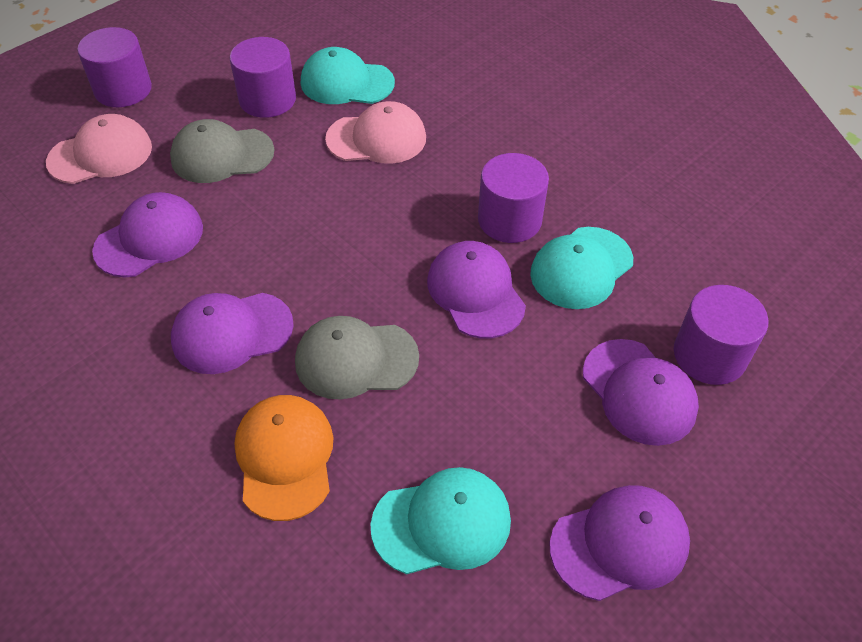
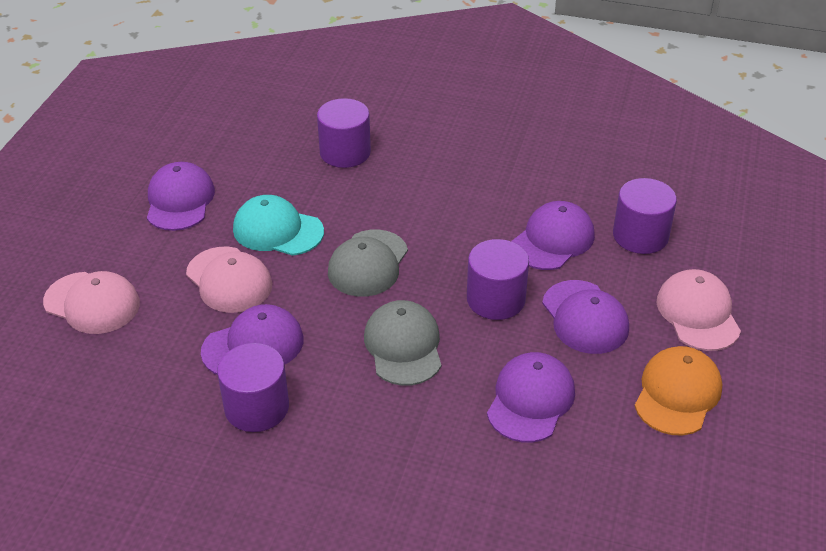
pink cap: 2 -> 3
turquoise cap: 3 -> 1

